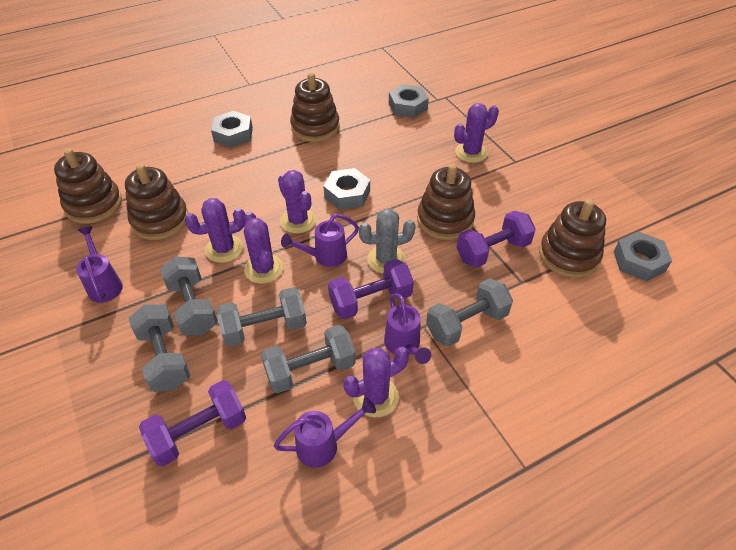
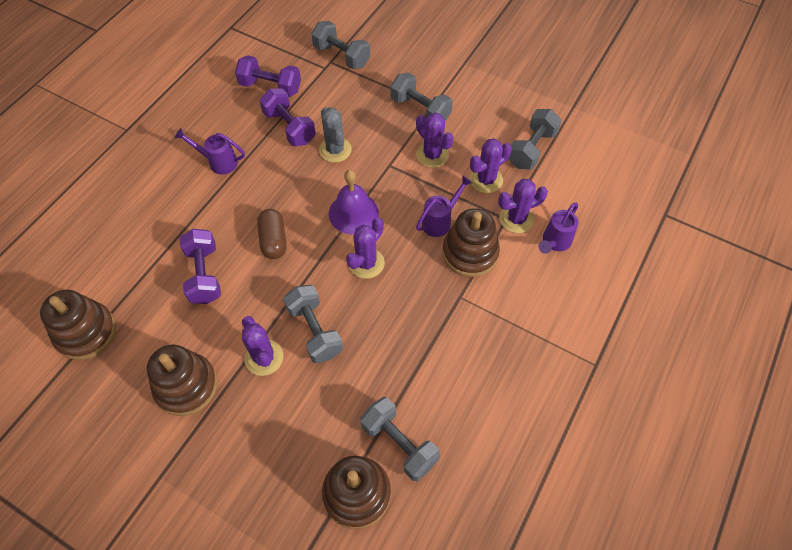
brown capsule: 0 -> 1
brown stacking toy: 5 -> 4
grey nut: 4 -> 0
purple bell: 0 -> 1
purple watering can: 4 -> 3

